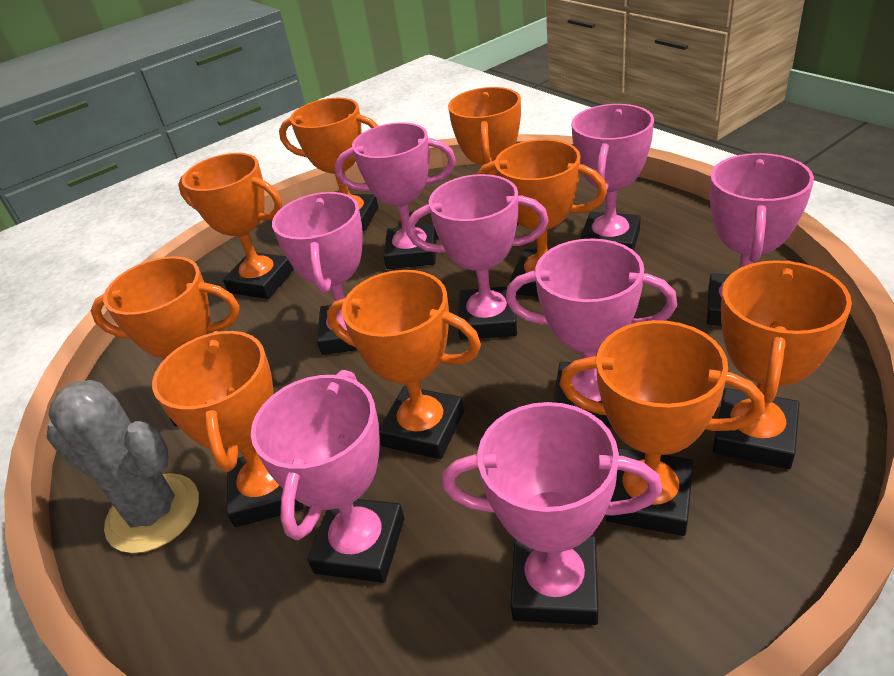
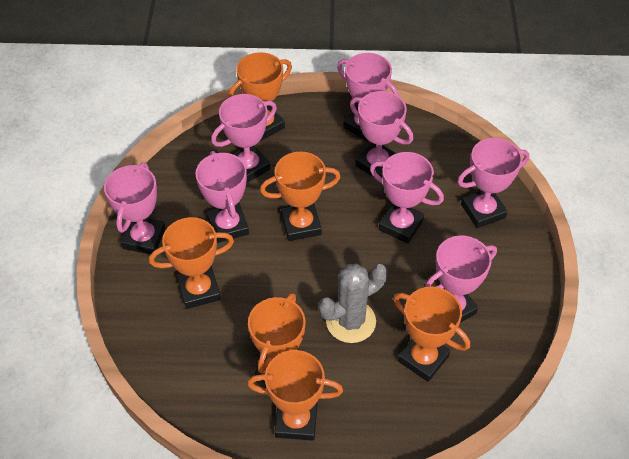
orange trophy: 9 -> 6

